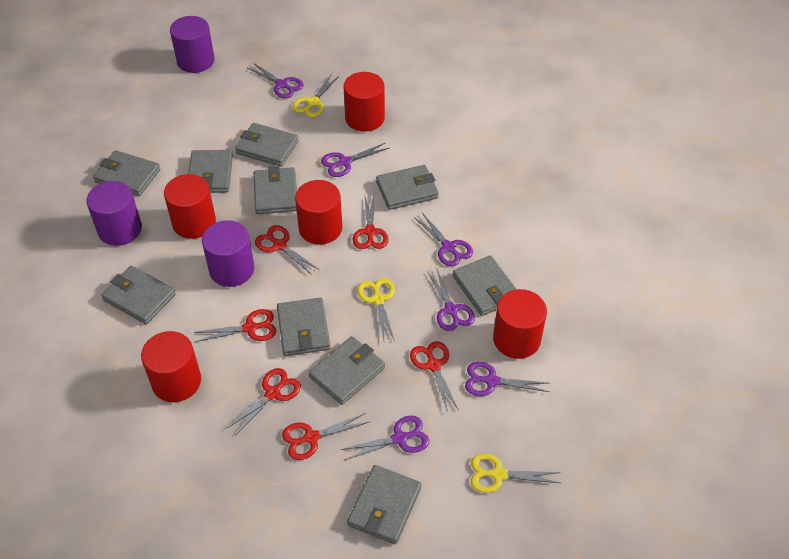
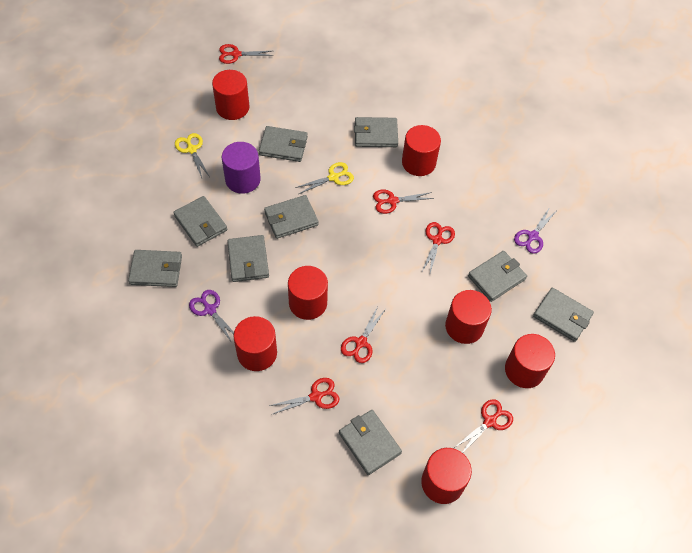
grey wallet: 10 -> 9
purple cylinder: 3 -> 1
purple scissors: 6 -> 2
red cylinder: 5 -> 7
yellow scissors: 3 -> 2

